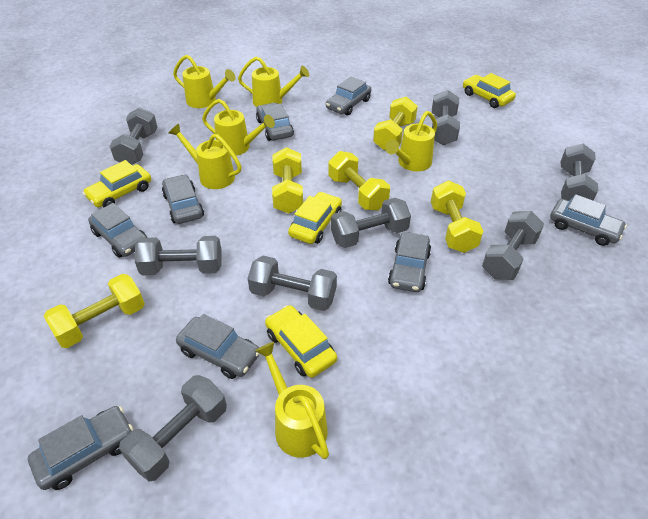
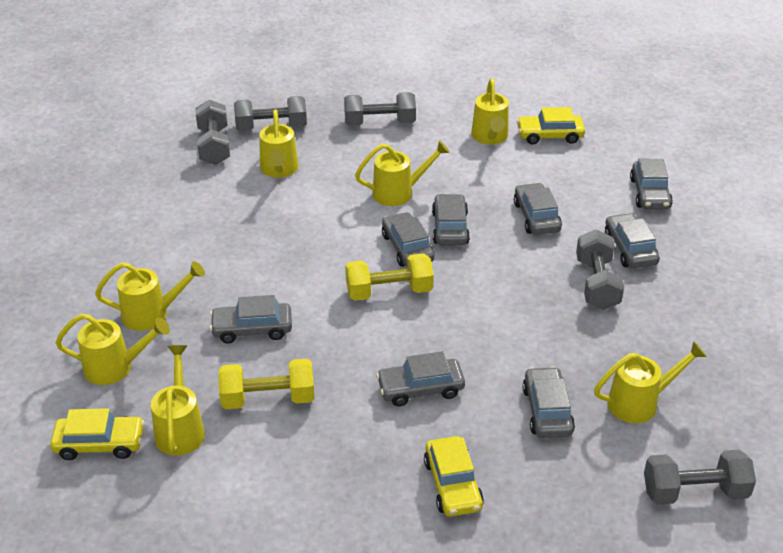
grey dumbbell: 8 -> 5
yellow car: 4 -> 3
yellow dumbbell: 5 -> 2
yellow watering can: 6 -> 7

